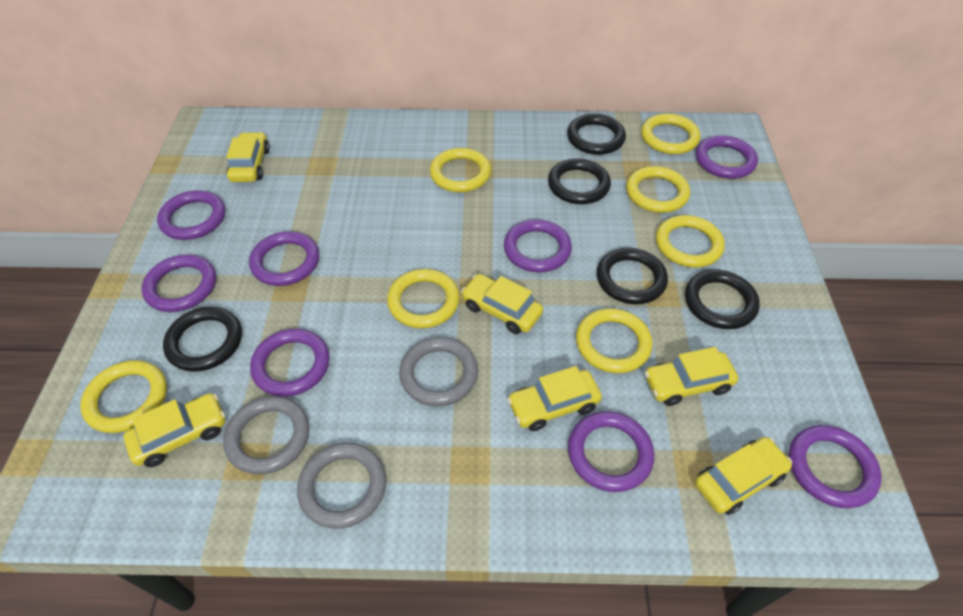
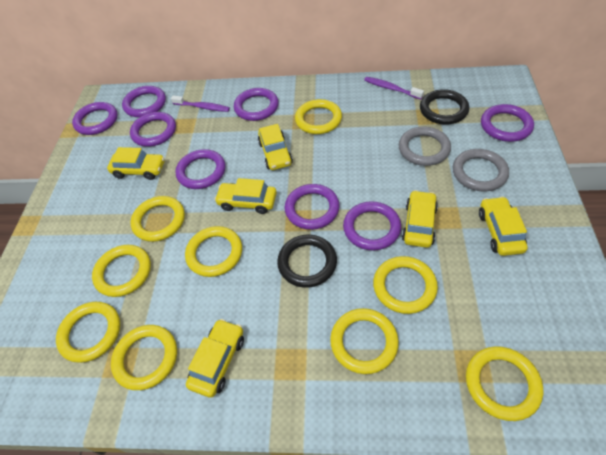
black ring: 5 -> 2
grey ring: 3 -> 2
purple toothbrush: 0 -> 2
yellow ring: 7 -> 9

